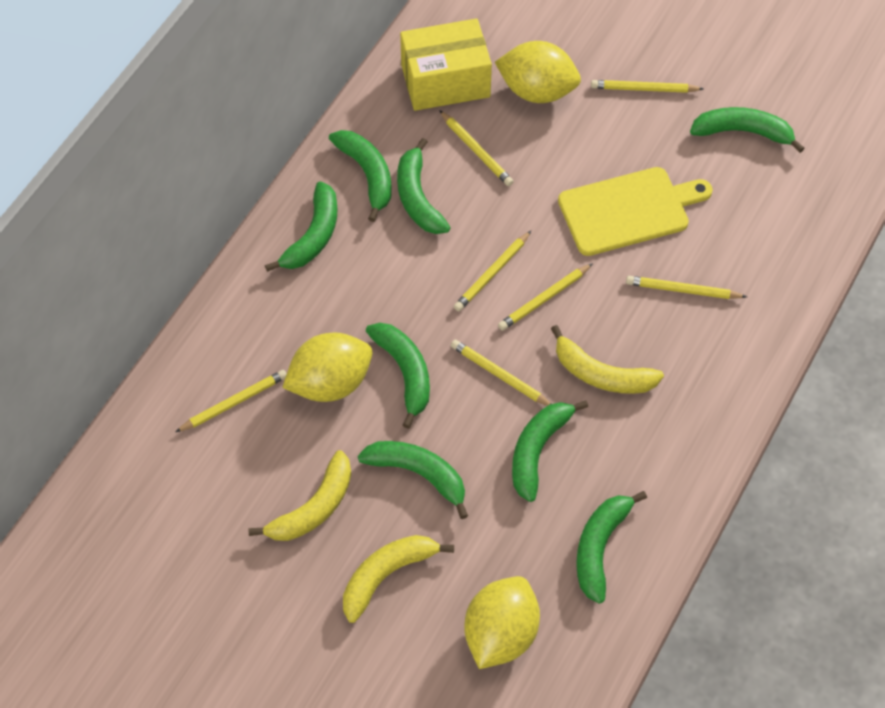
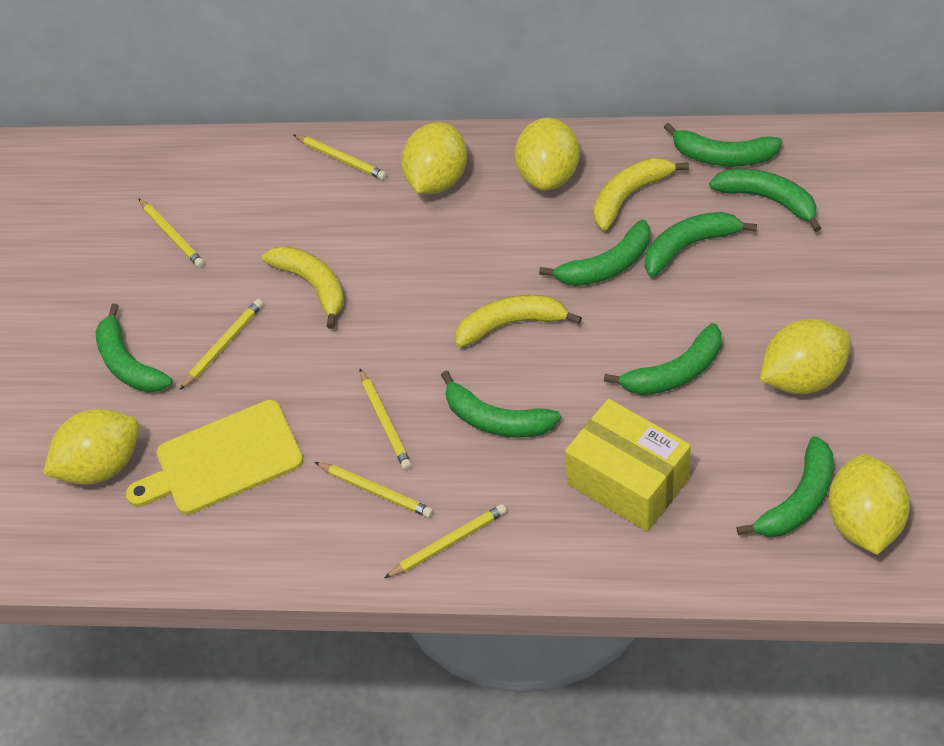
yellow lemon: 3 -> 5
yellow pencil: 7 -> 6

